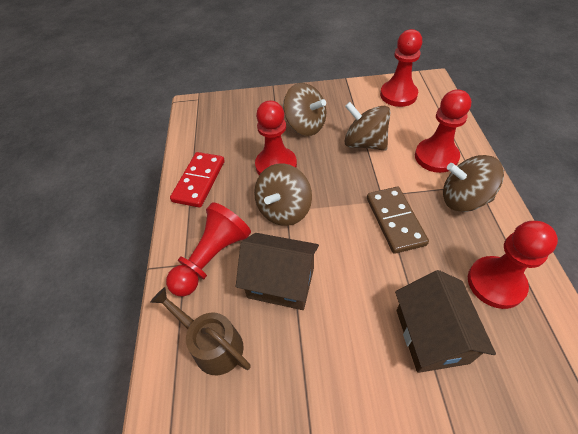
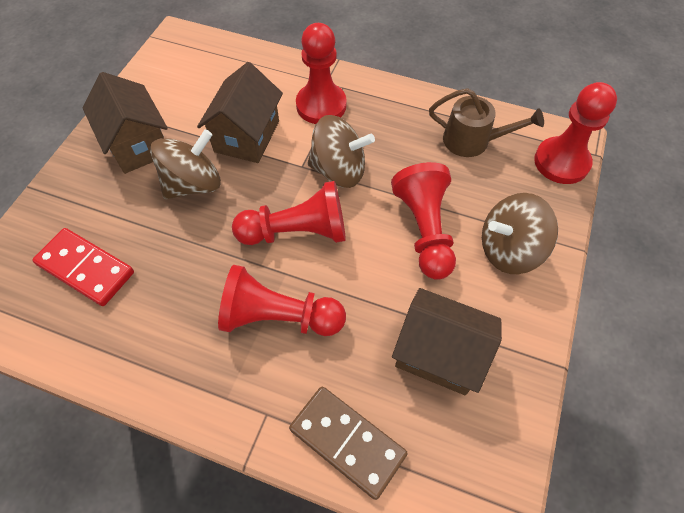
brown house: 2 -> 3
brown spinning top: 4 -> 3

